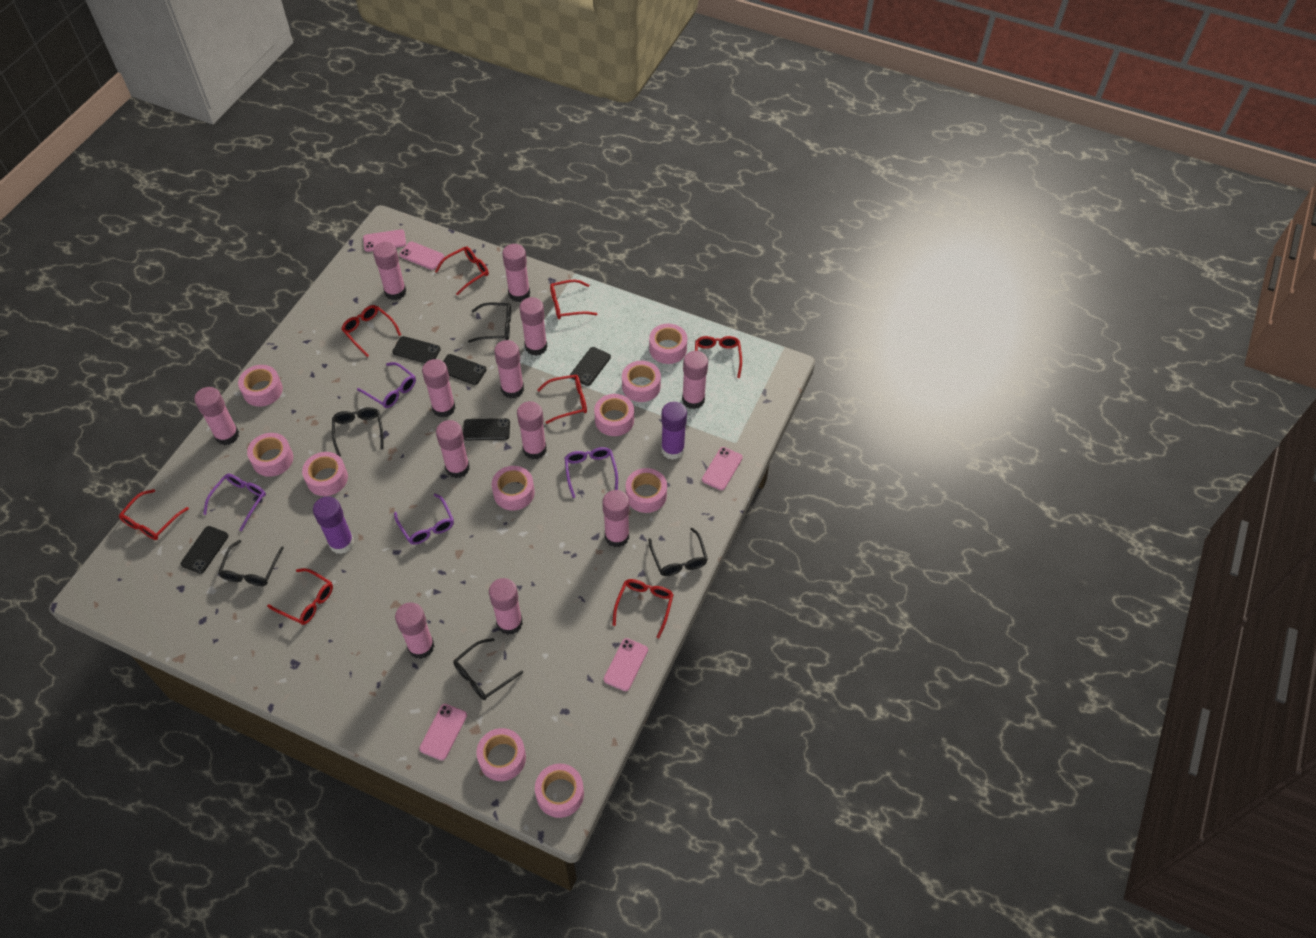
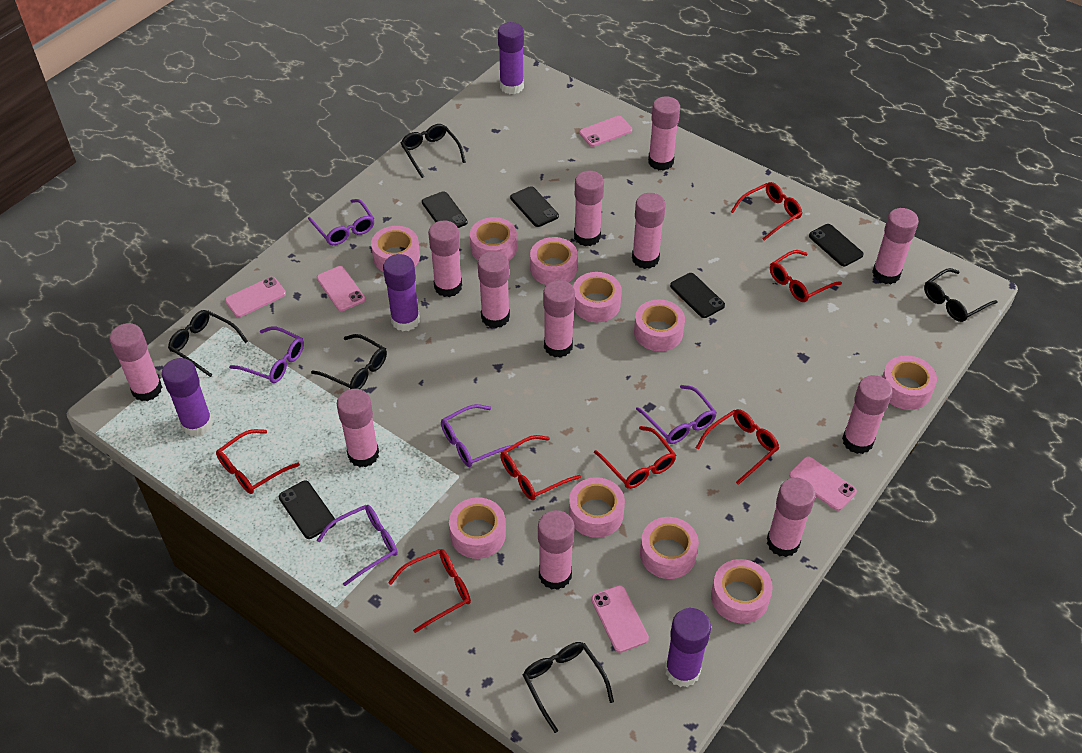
purple glasses: 4 -> 5
purple glue stick: 2 -> 4
red glasses: 8 -> 7

